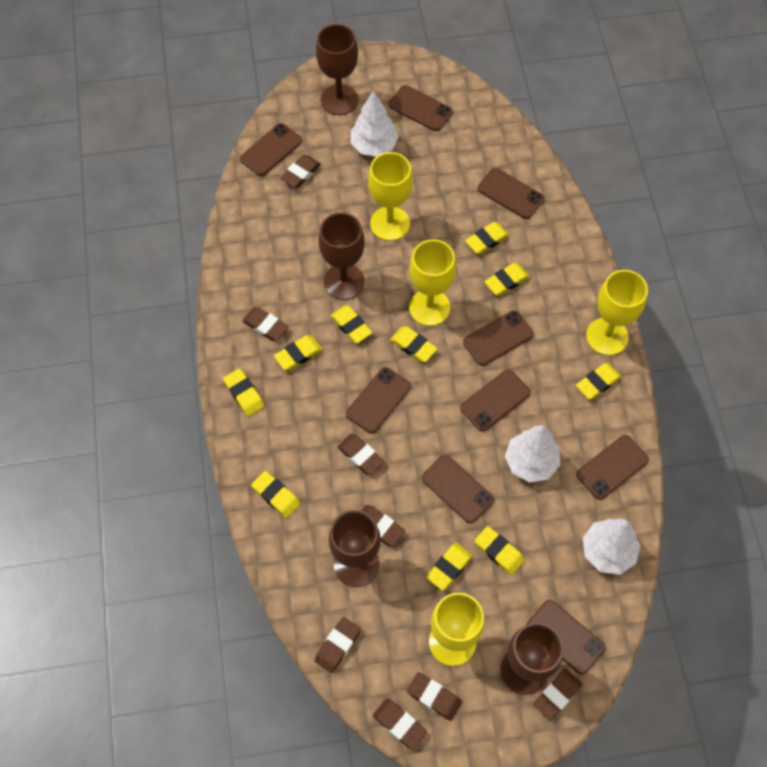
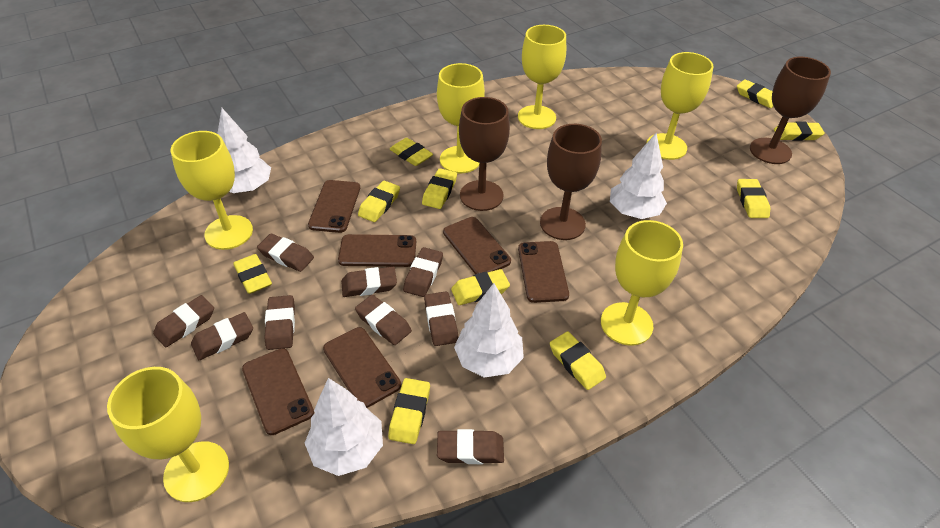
brown eraser: 8 -> 9
brown goblet: 4 -> 3
brown phone: 9 -> 6
white tree: 3 -> 4
yellow goblet: 4 -> 6

